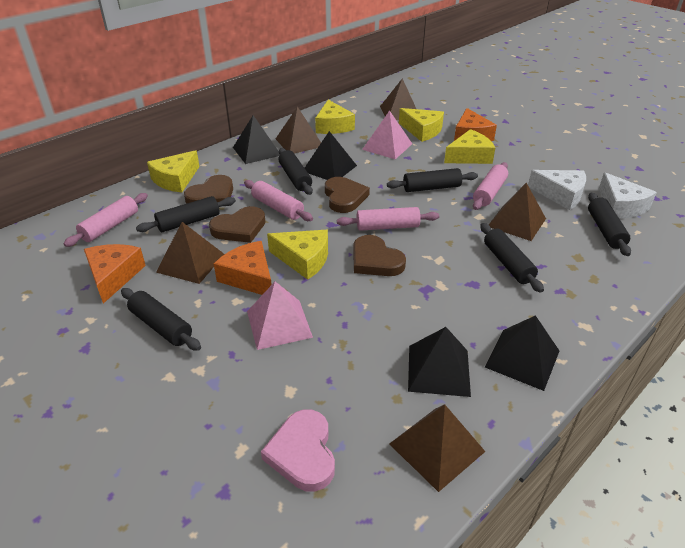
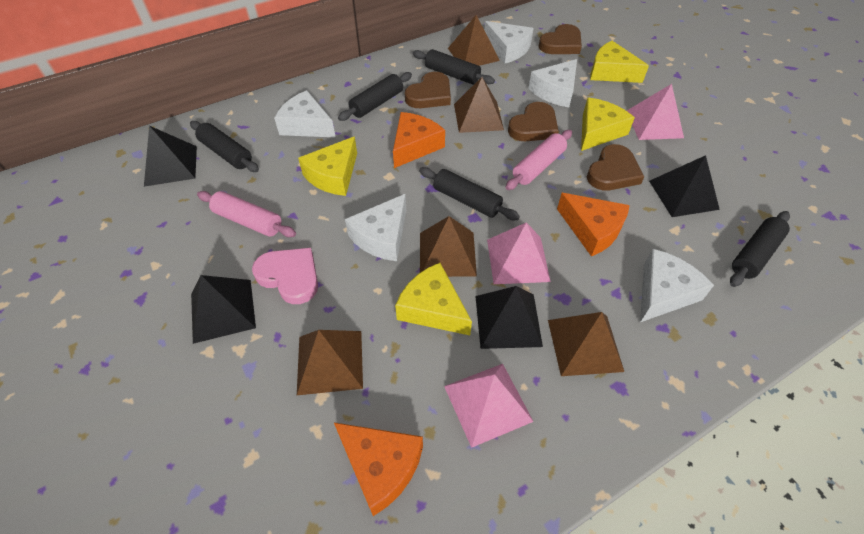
black rolling pin: 6 -> 5
pink pyramid: 2 -> 3
pink rolling pin: 4 -> 2
white cheese: 2 -> 5
yellow cheese: 5 -> 4

